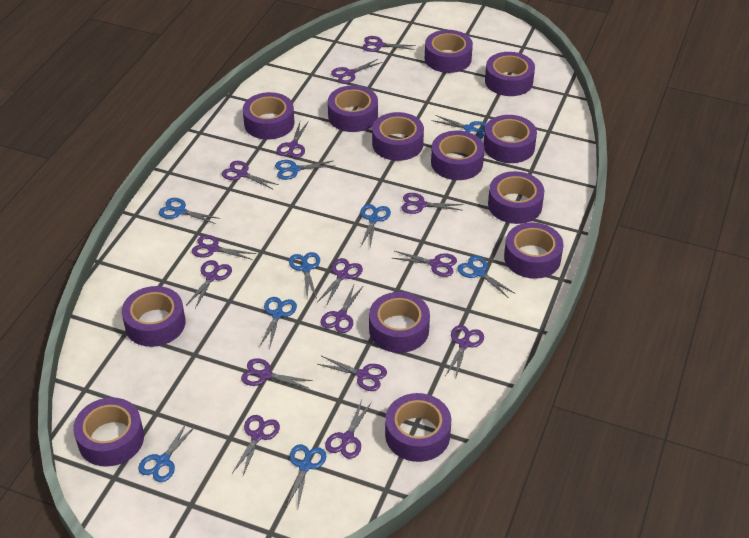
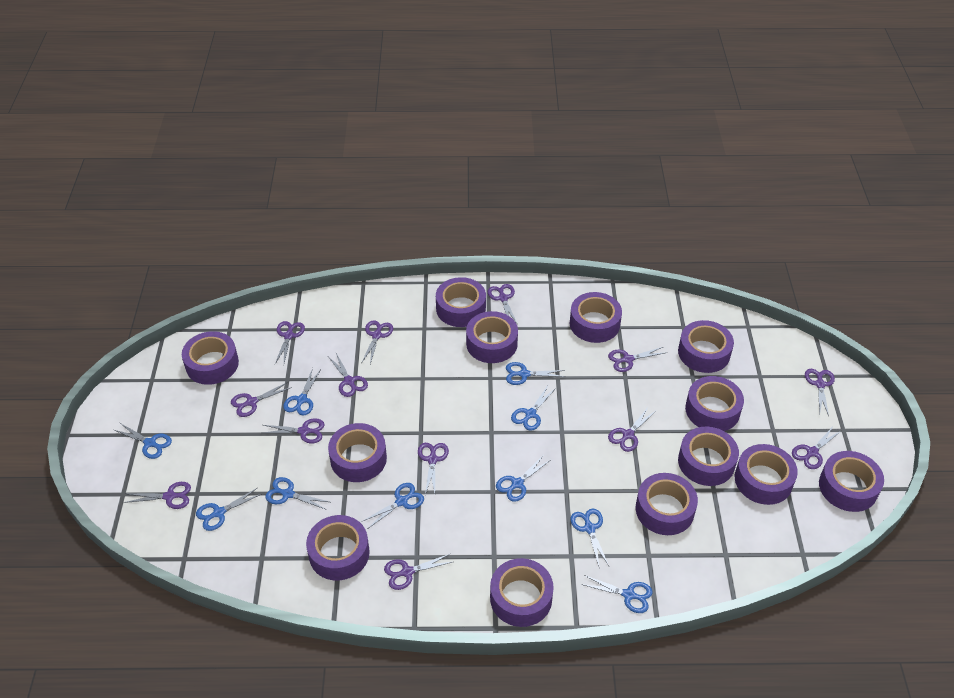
blue scissors: 9 -> 10
purple scissors: 15 -> 13

